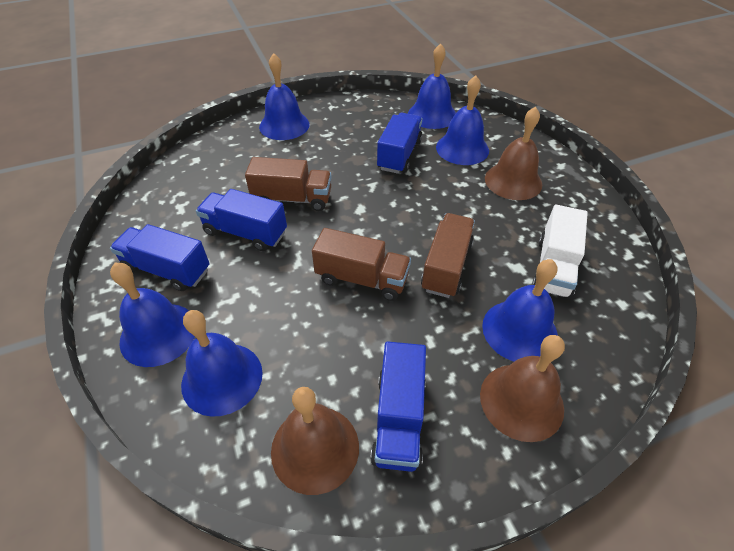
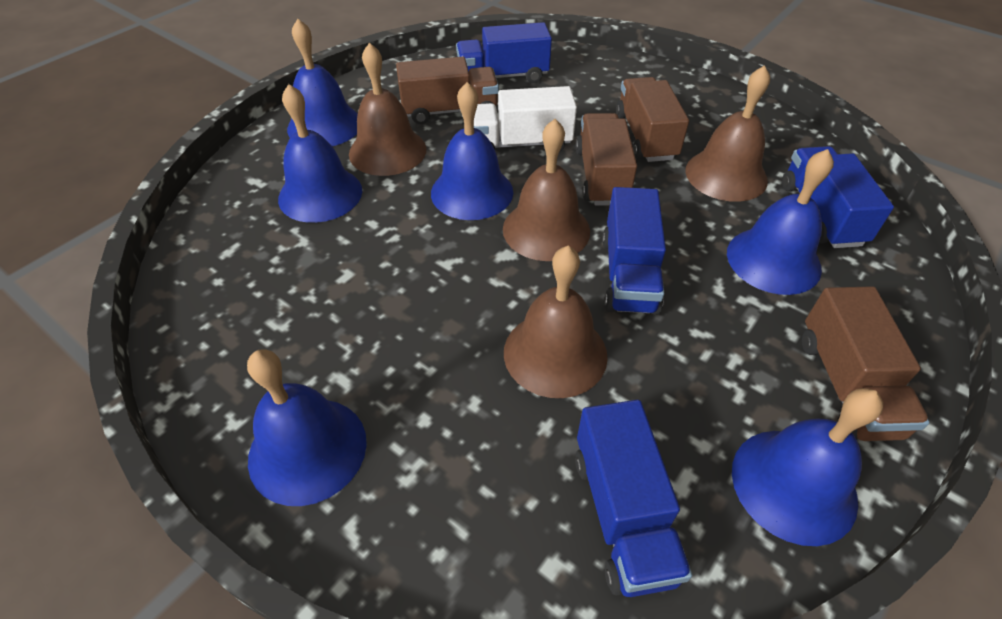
brown bell: 3 -> 4
brown truck: 3 -> 4

